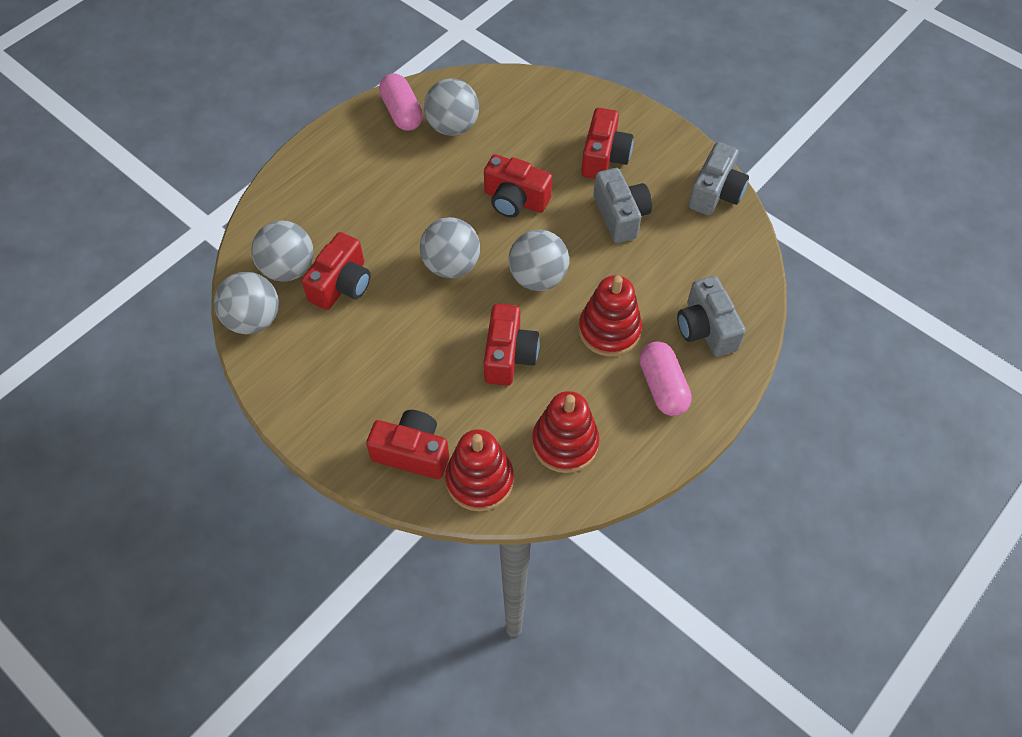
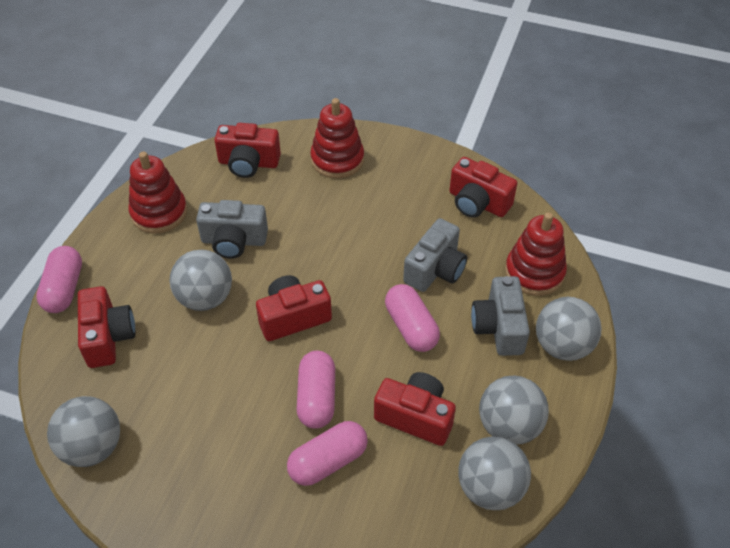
pink capsule: 2 -> 4

